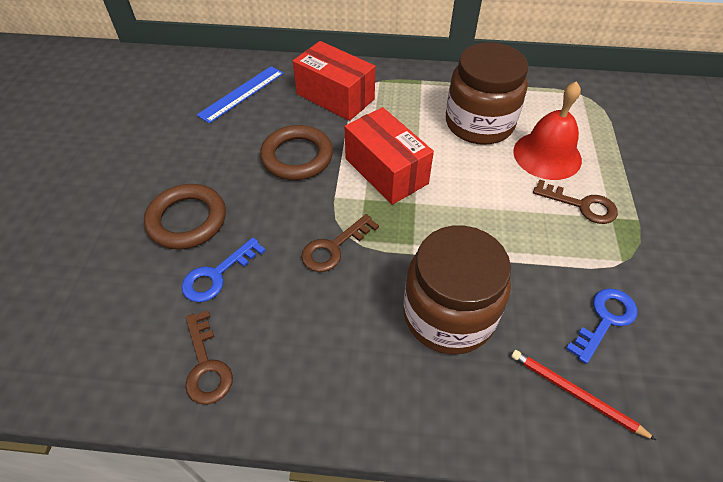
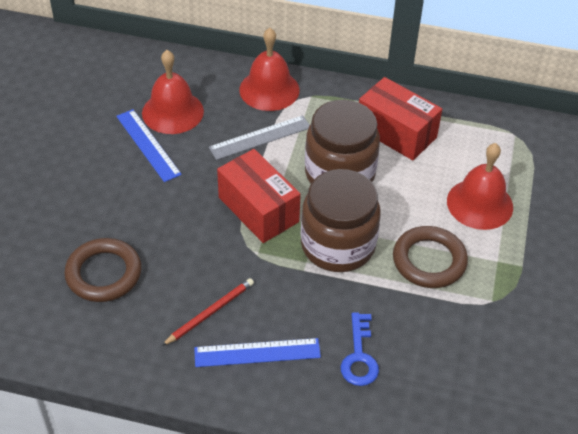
blue key: 2 -> 1
blue ruler: 1 -> 2
brown key: 3 -> 0
grey ruler: 0 -> 1
red bell: 1 -> 3

